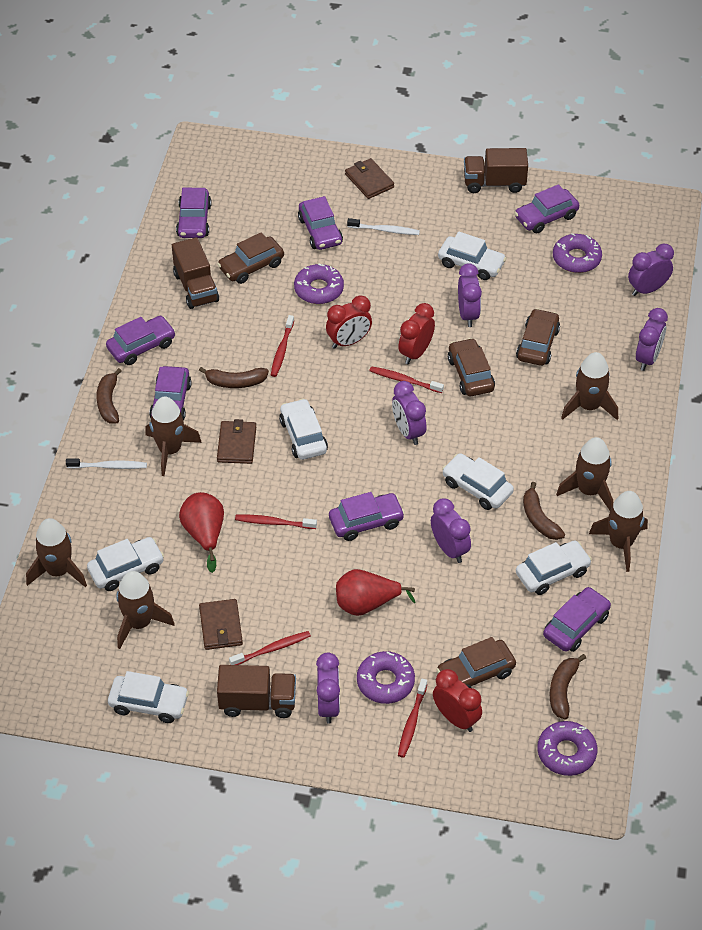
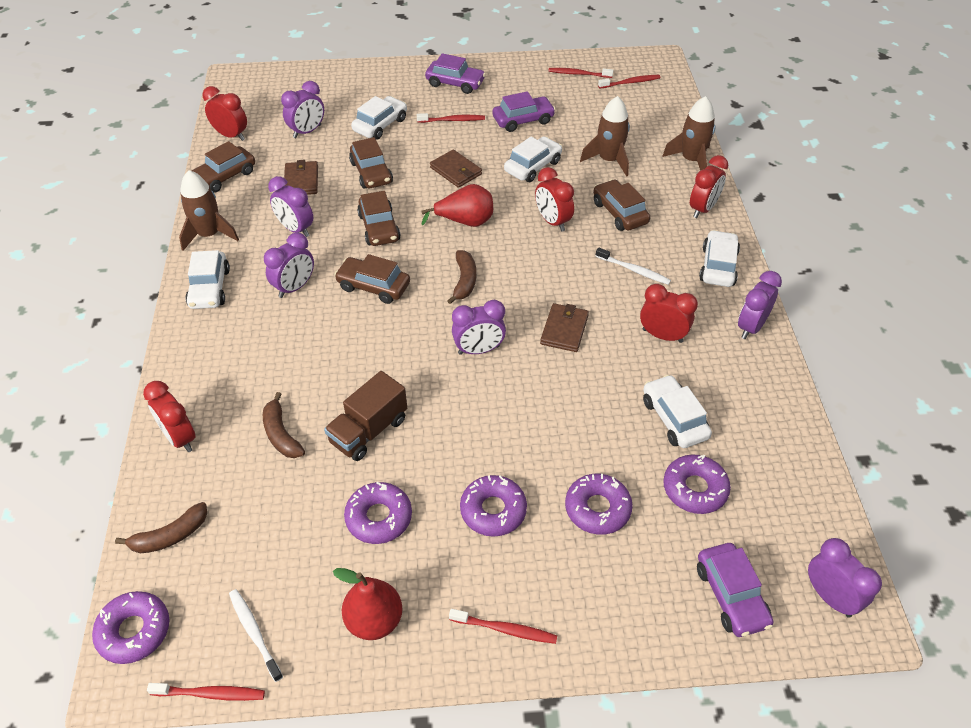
brown banana: 4 -> 3
brown car: 4 -> 5
brown rocket: 6 -> 3
brown truck: 3 -> 1
purple car: 7 -> 3
purple donut: 4 -> 5
red clock: 3 -> 5
white car: 6 -> 5

